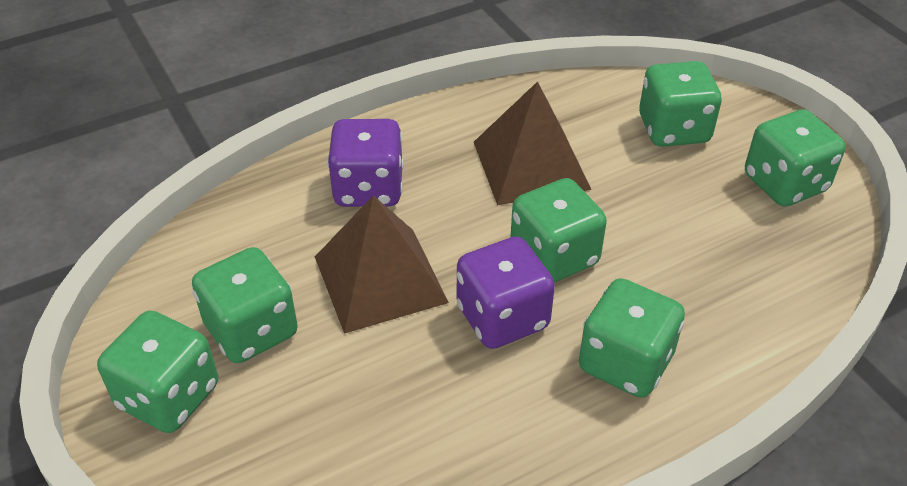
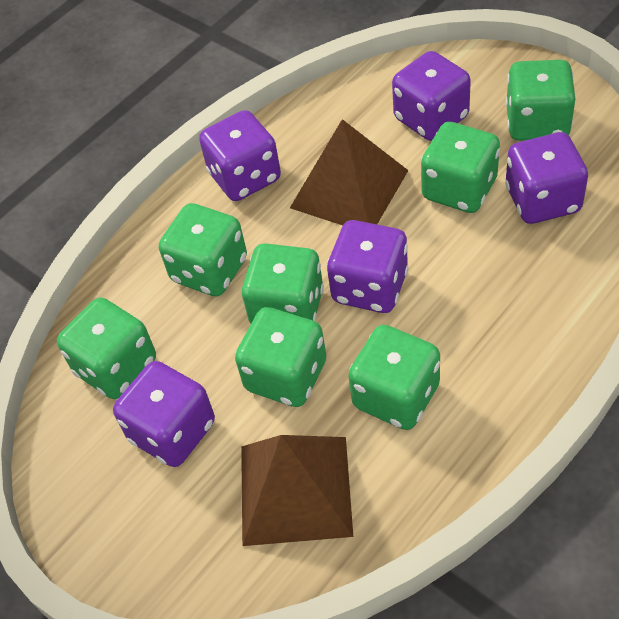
green dice: 6 -> 7
purple dice: 2 -> 5

